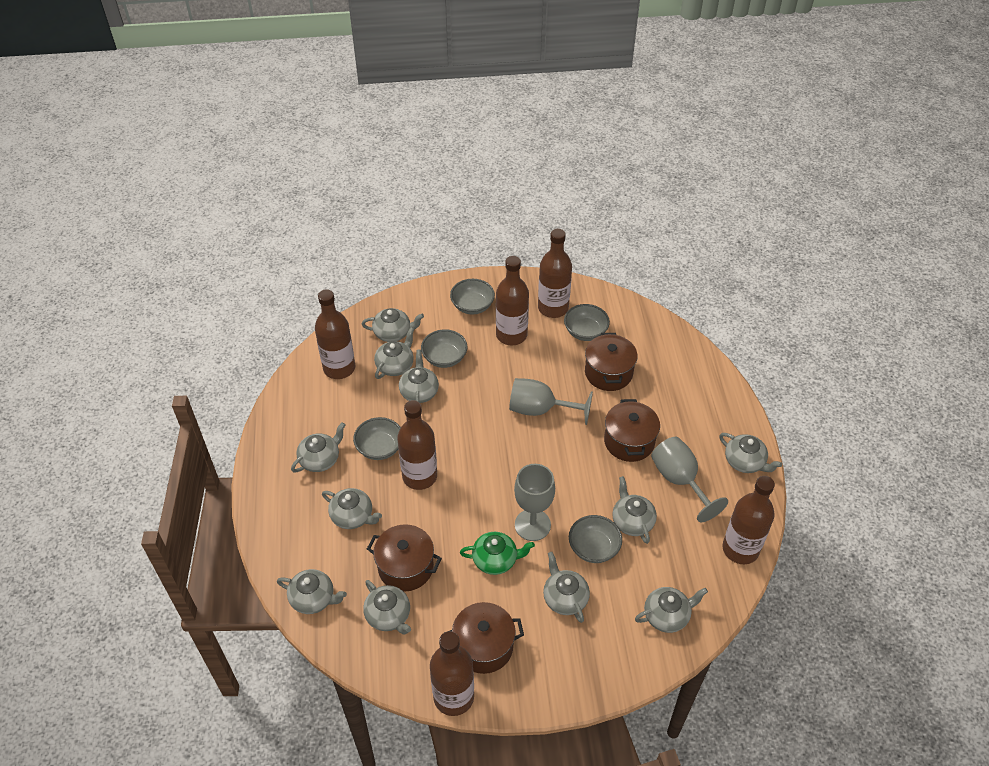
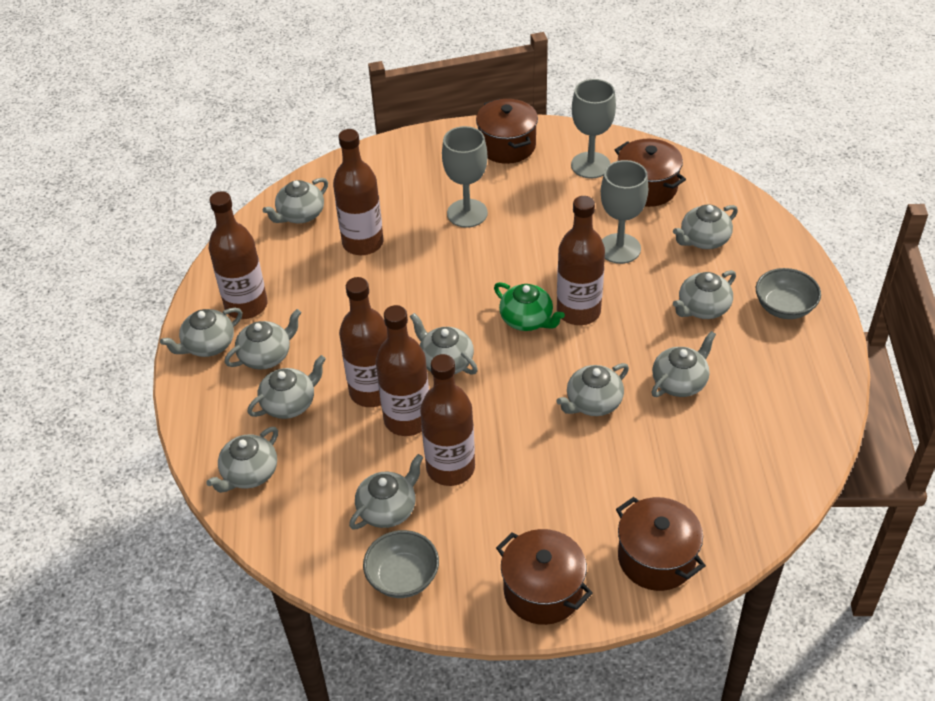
grey bowl: 5 -> 2

